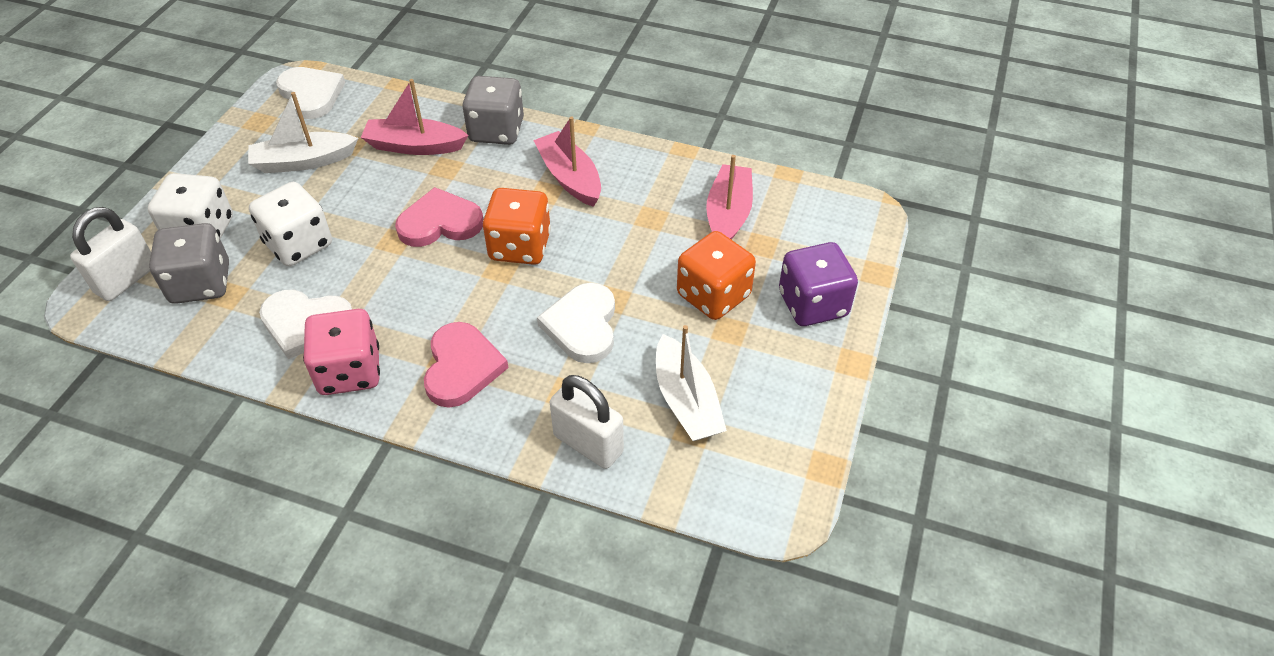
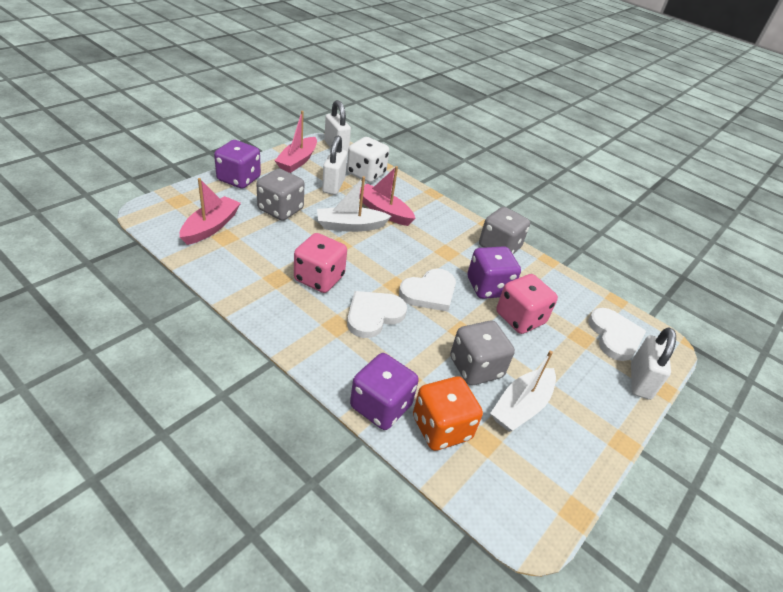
grey dice: 2 -> 3
orange dice: 2 -> 1
pink dice: 1 -> 2
pink heart: 2 -> 0
purple dice: 1 -> 3
white dice: 2 -> 1
white padlock: 2 -> 3

